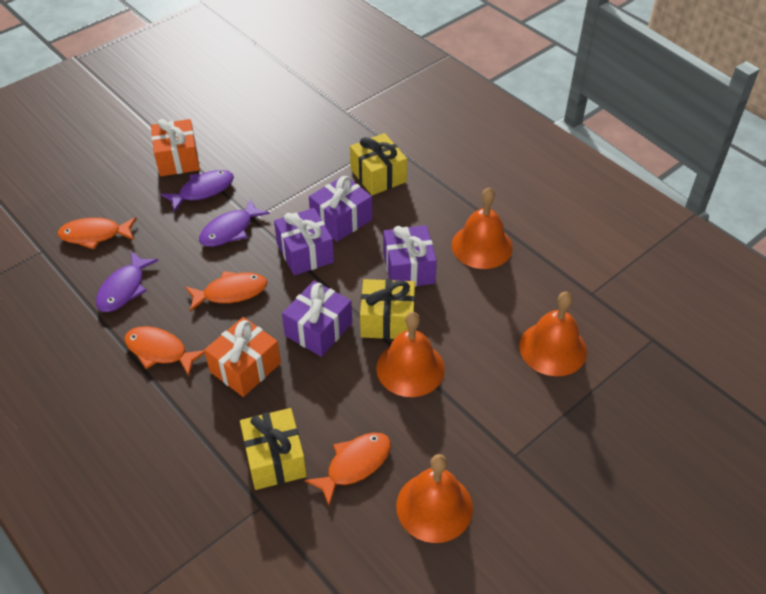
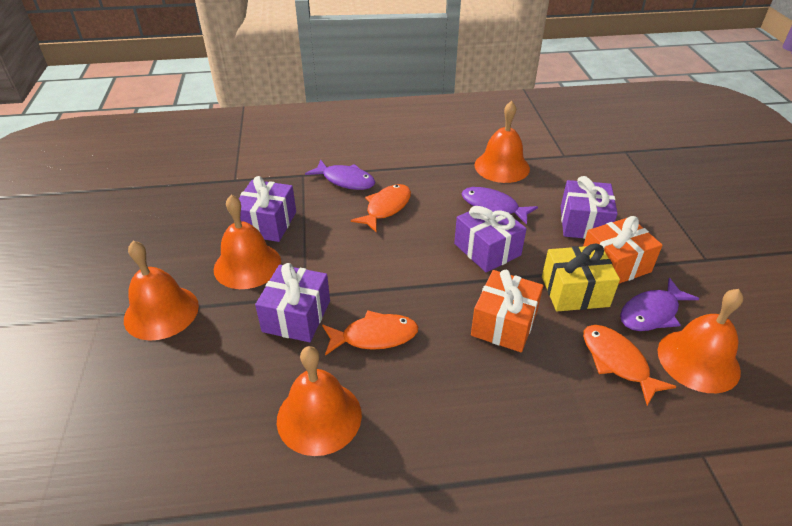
orange bell: 4 -> 5
orange fish: 4 -> 3
yellow gift: 3 -> 1

